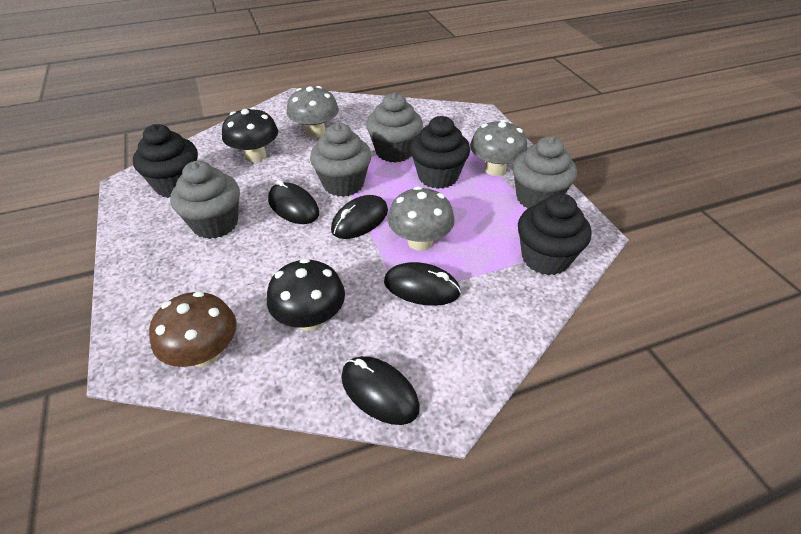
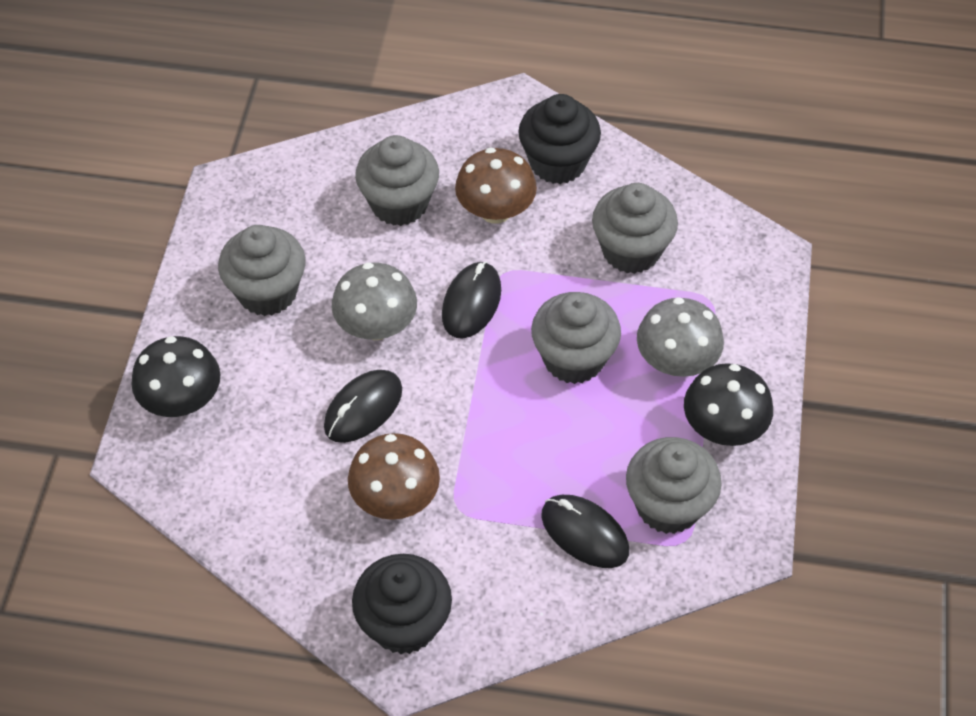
black cupcake: 3 -> 2
black mouse: 4 -> 3
brown mushroom: 1 -> 2
grey cupcake: 4 -> 5
grey mushroom: 3 -> 2

